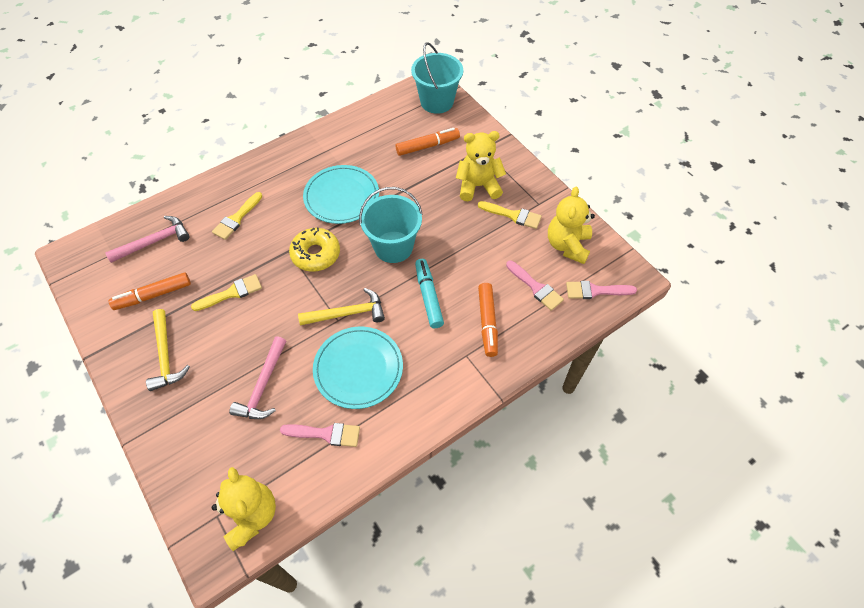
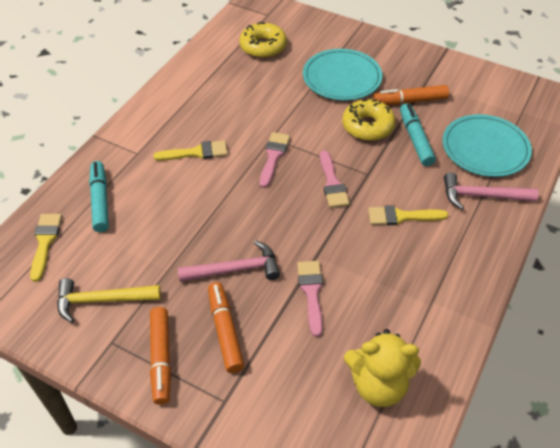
turquoise bucket: 2 -> 0
turquoise marker: 1 -> 2
yellow donut: 1 -> 2
yellow hammer: 2 -> 1
yellow teddy bear: 3 -> 1

